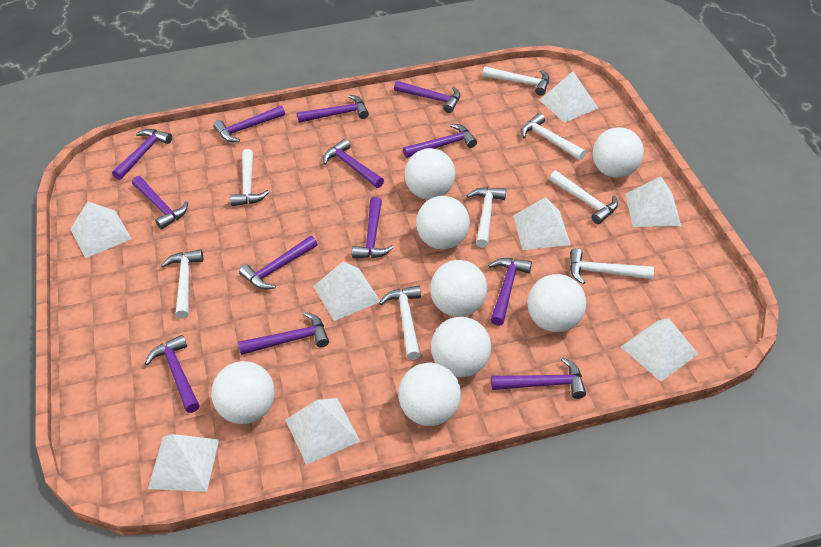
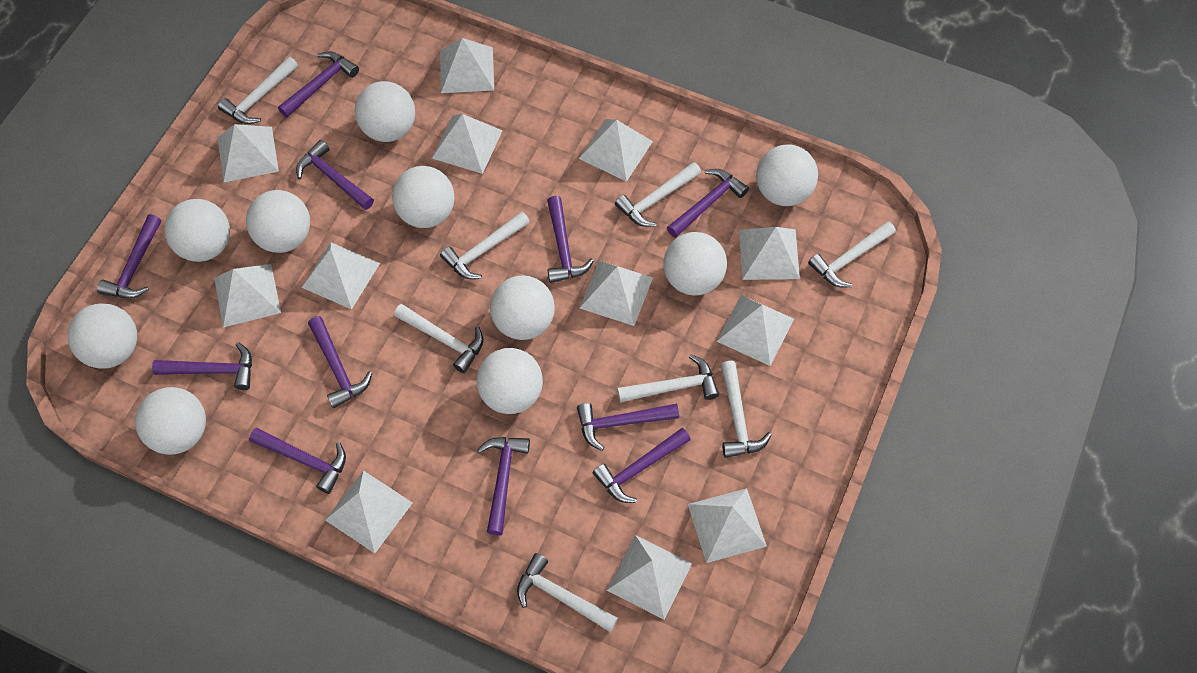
purple hammer: 13 -> 11
white ball: 8 -> 10
white pyramid: 8 -> 12

